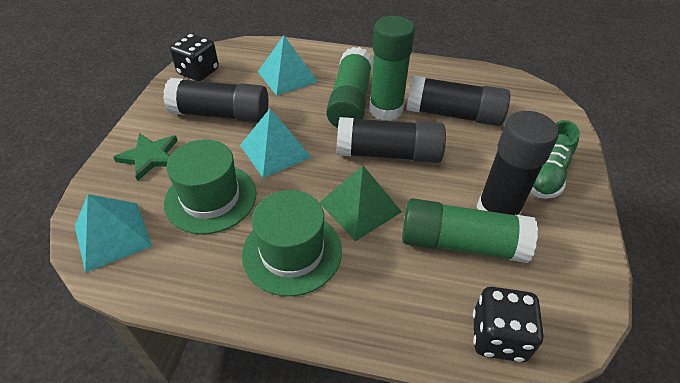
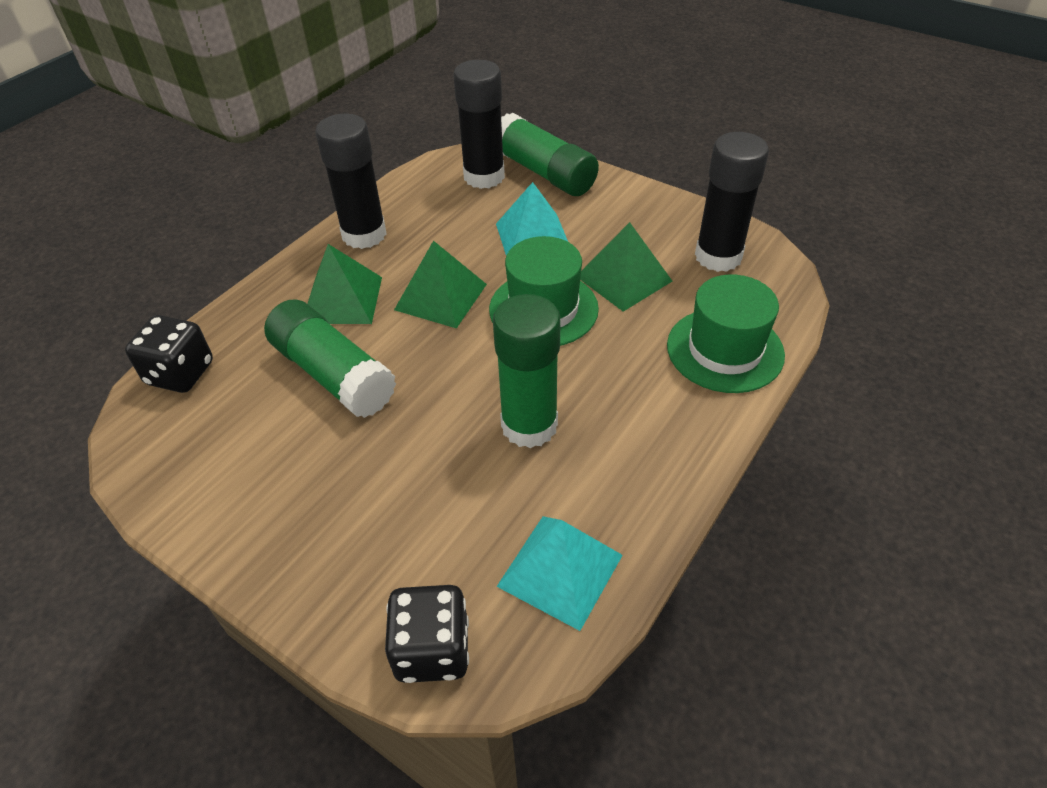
black glue stick: 4 -> 3
green pyramid: 1 -> 3
green shoe: 1 -> 0
green star: 1 -> 0
turquoise pyramid: 3 -> 2

